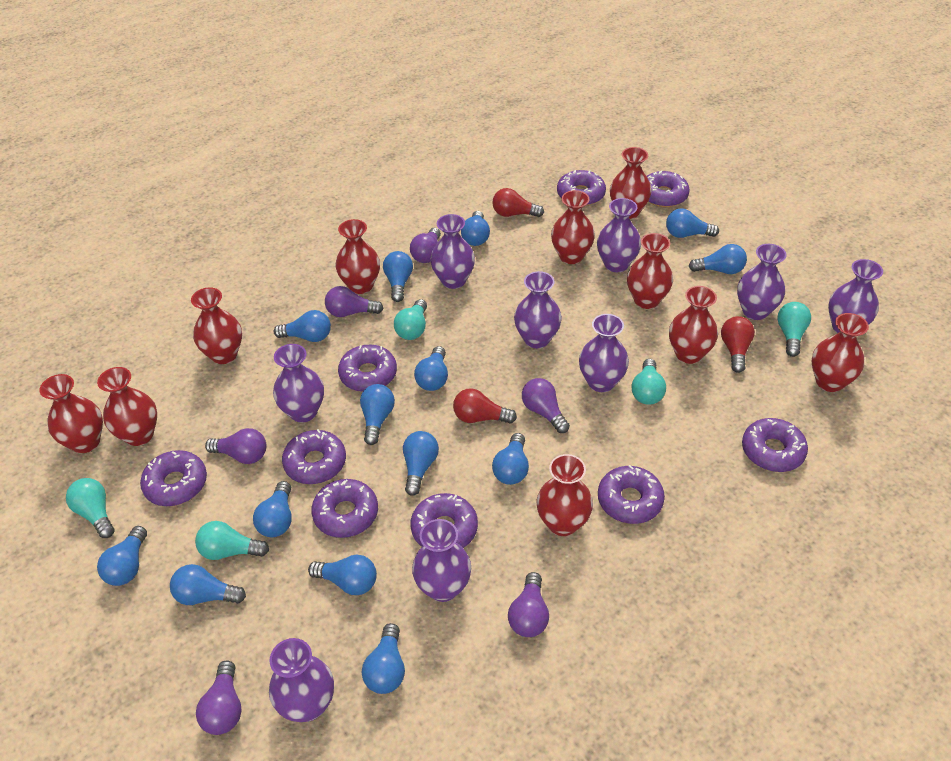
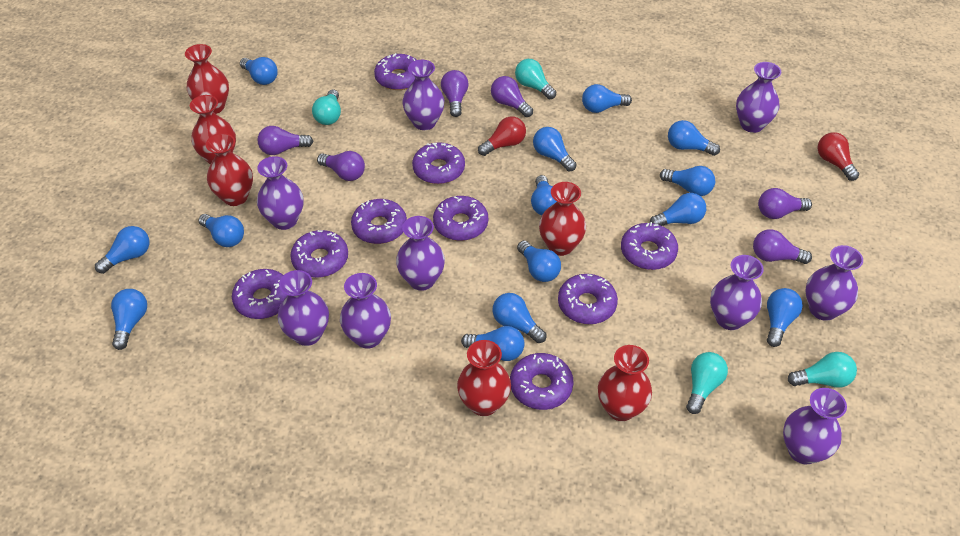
red light bulb: 3 -> 2
red vase: 10 -> 6
turquoise light bulb: 5 -> 4

